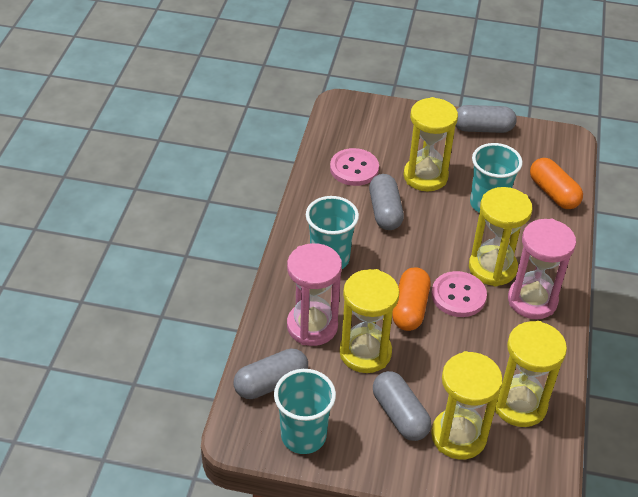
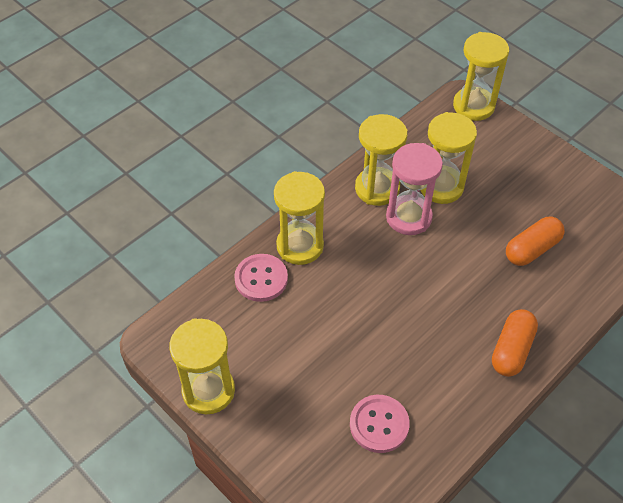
grey capsule: 4 -> 0
pink hourglass: 2 -> 1
turquoise cup: 3 -> 0

